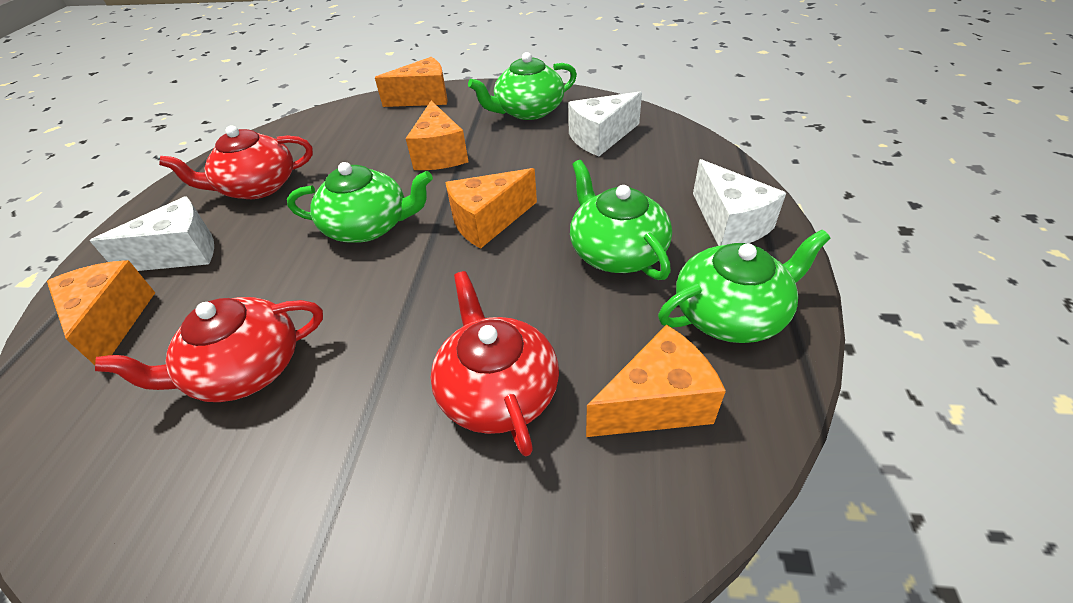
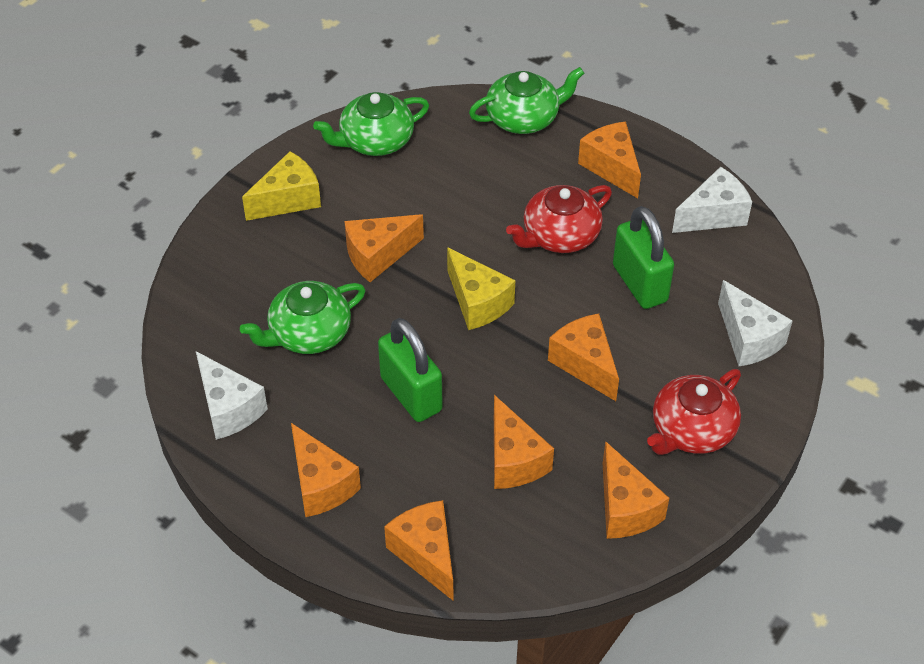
green padlock: 0 -> 2
green teapot: 4 -> 3
orange cheese: 5 -> 7
red teapot: 3 -> 2
yellow cheese: 0 -> 2

